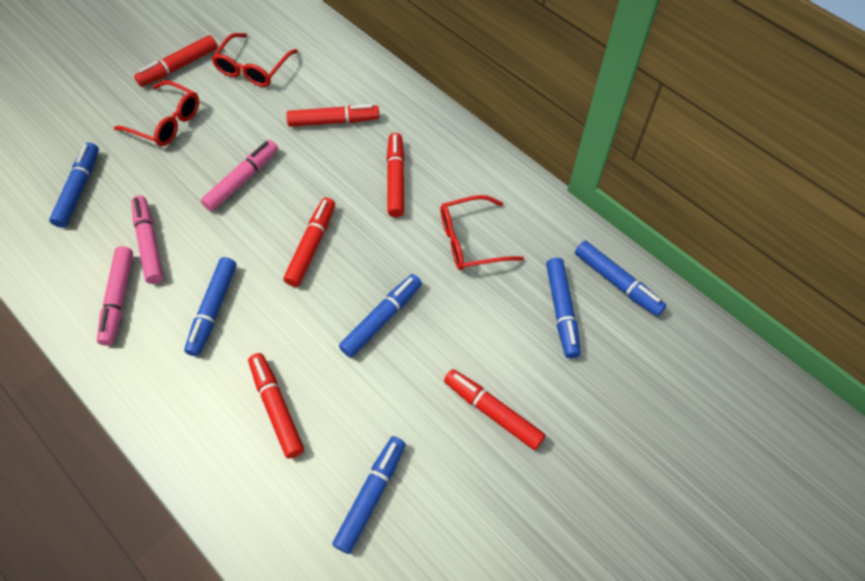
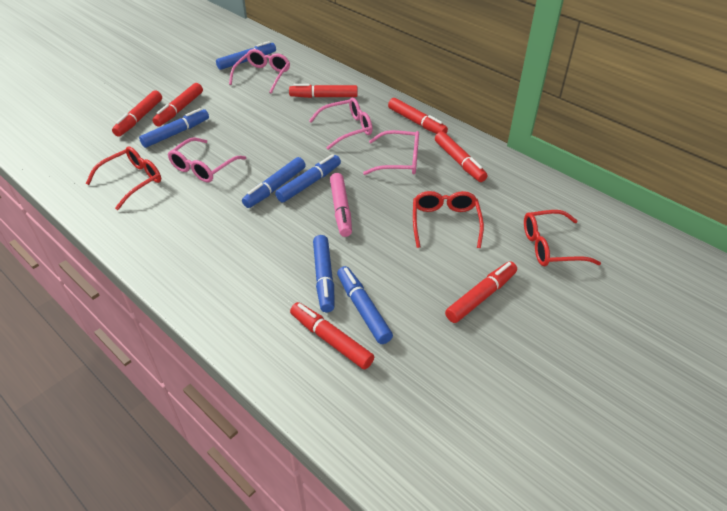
pink glasses: 0 -> 4
pink marker: 3 -> 1
red marker: 6 -> 7

